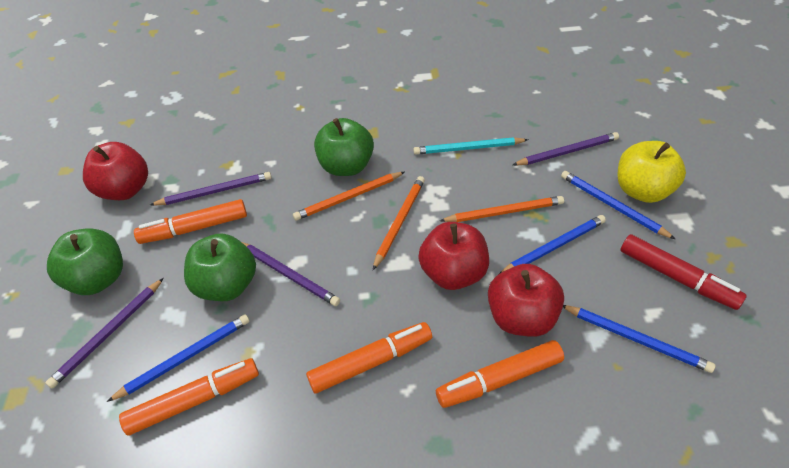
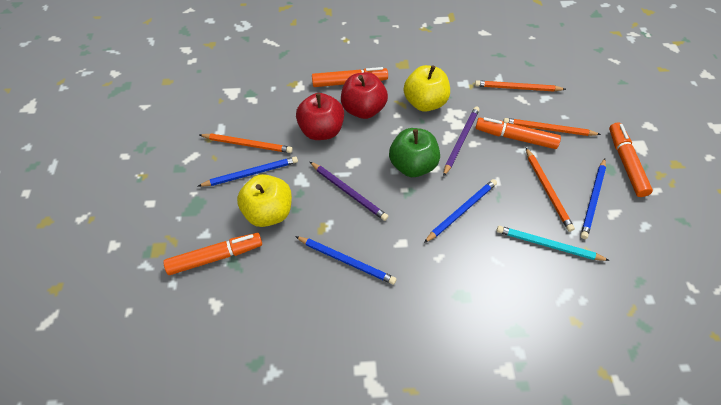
green apple: 3 -> 1
orange pencil: 3 -> 4
purple pencil: 4 -> 2
red apple: 3 -> 2
red marker: 1 -> 0
yellow apple: 1 -> 2

